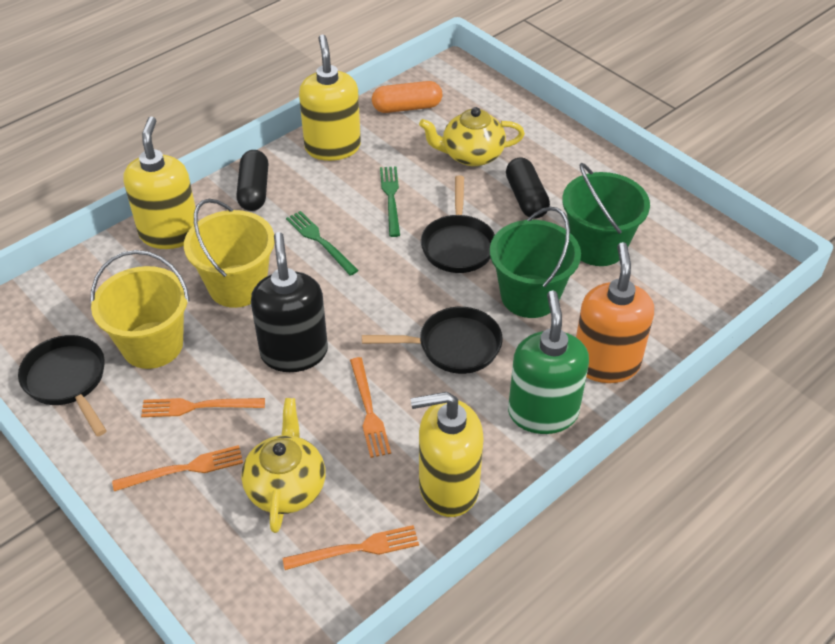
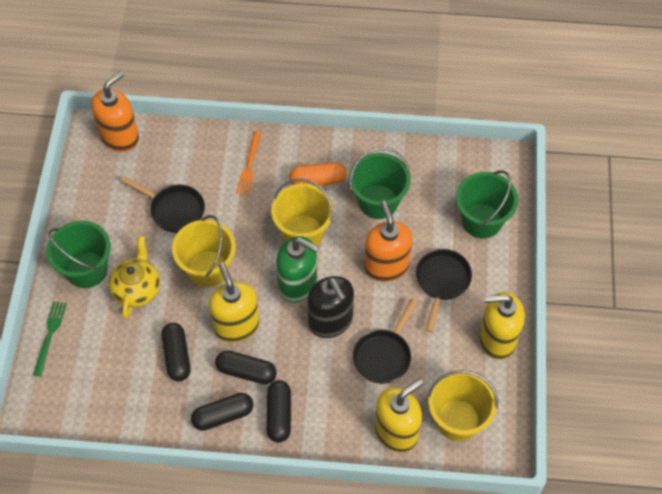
black capsule: 2 -> 4
green bucket: 2 -> 3
green fork: 2 -> 1
orange fork: 4 -> 1
orange soap dispenser: 1 -> 2
yellow bucket: 2 -> 3
yellow teapot: 2 -> 1

